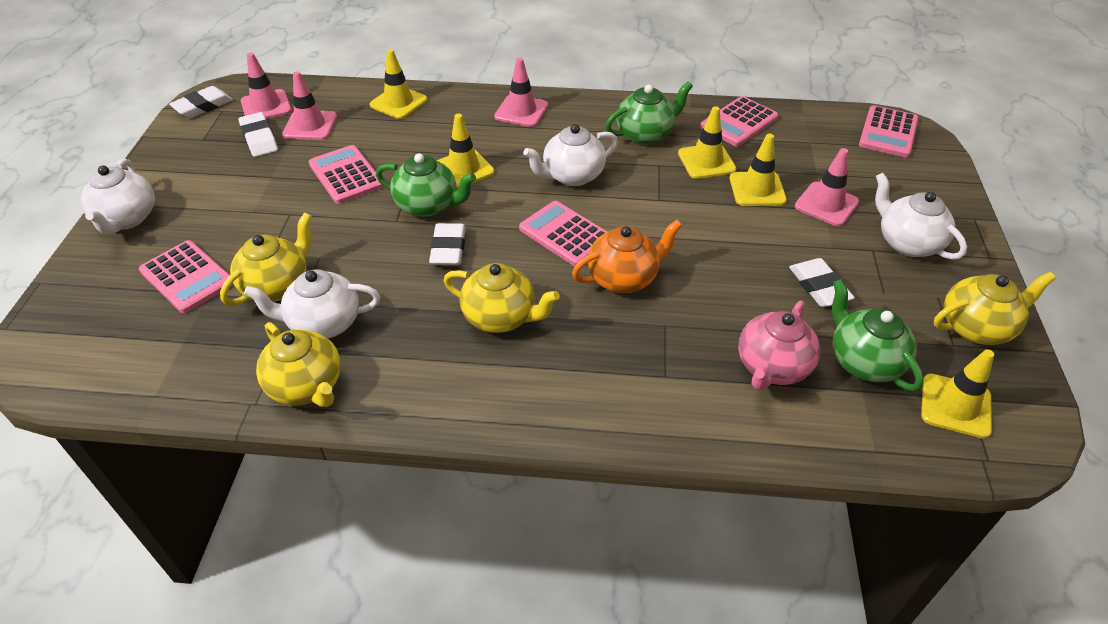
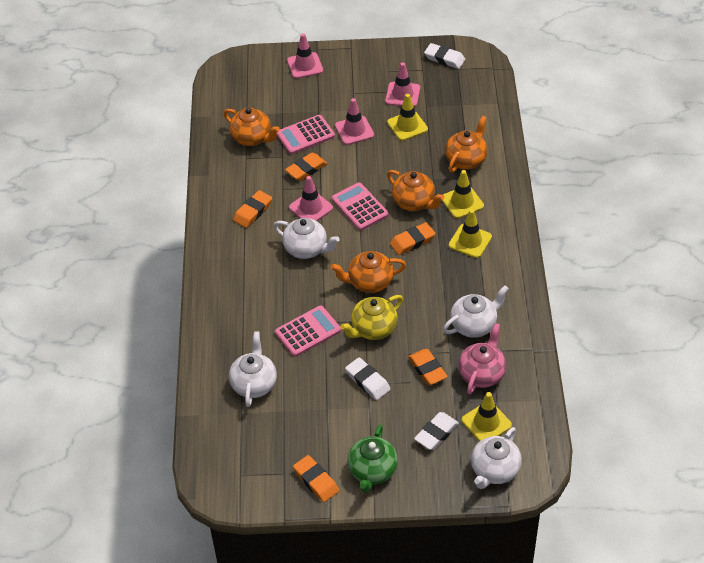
green teapot: 3 -> 1
orange eraser: 0 -> 5
orange teapot: 1 -> 4
pink calculator: 5 -> 3
white eraser: 4 -> 3
yellow teapot: 4 -> 1
yellow traffic cone: 5 -> 4

